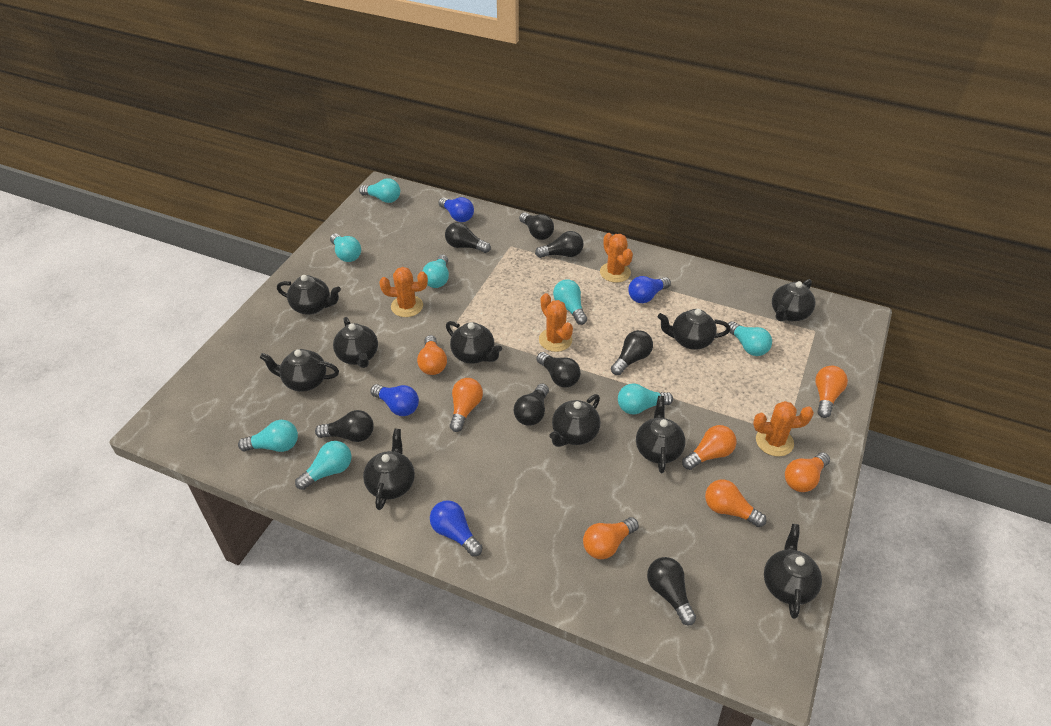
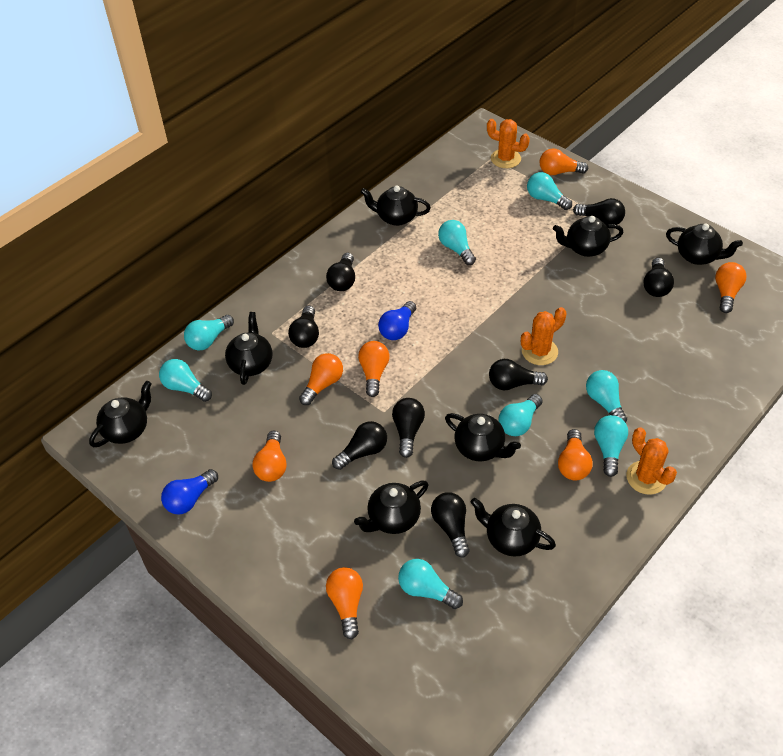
black teapot: 10 -> 8
blue light bulb: 4 -> 2
orange cactus: 4 -> 3

